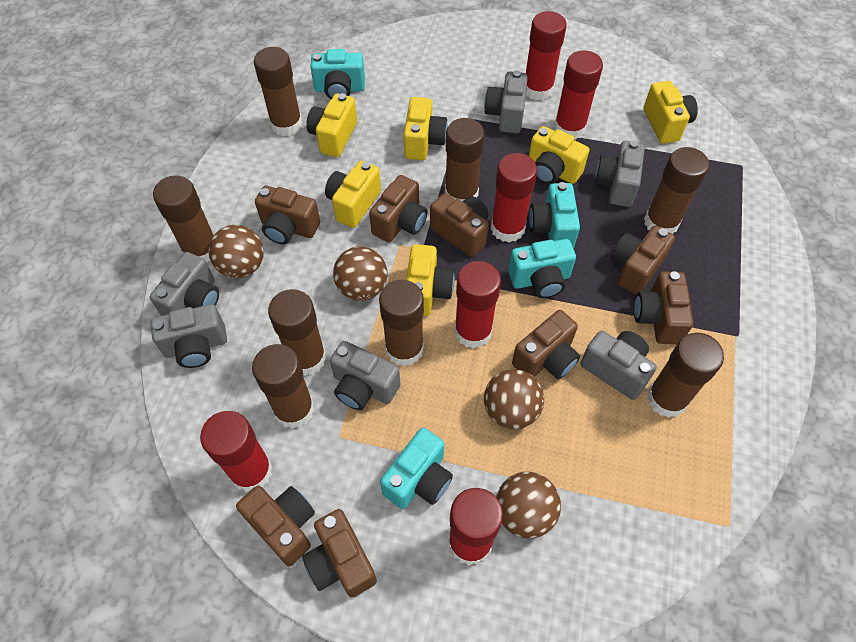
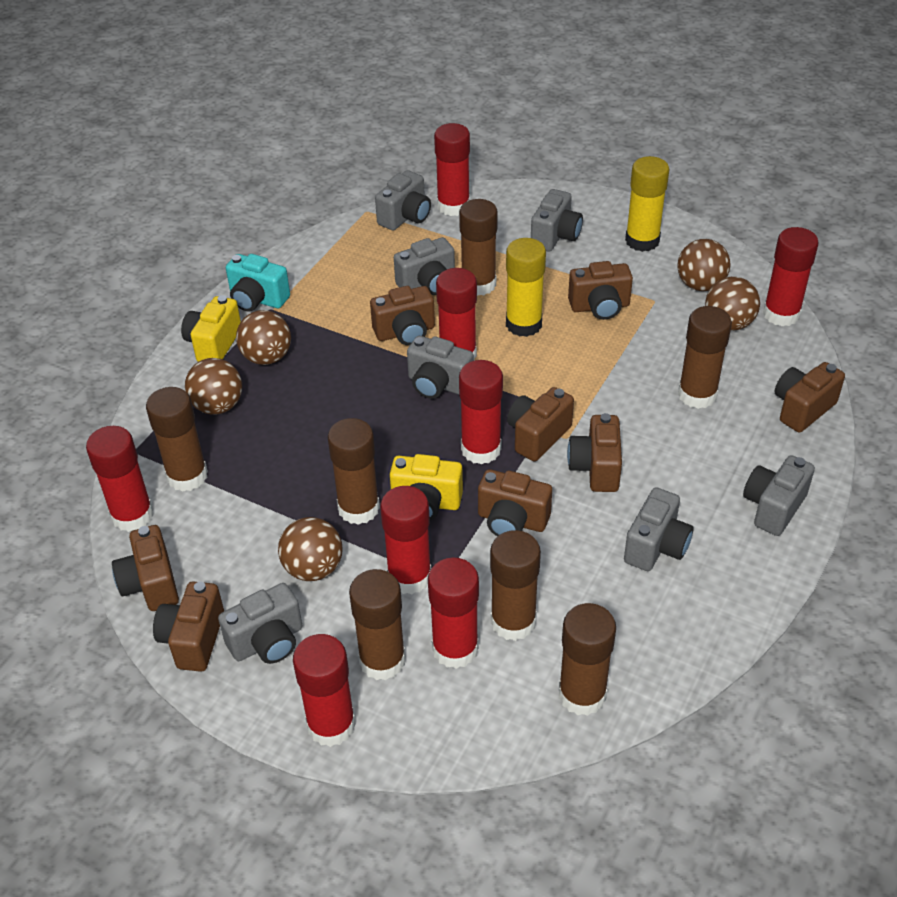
brown ball: 4 -> 5
brown glue stick: 8 -> 7
grey camera: 6 -> 7
red glue stick: 6 -> 8
turquoise camera: 4 -> 1
yellow camera: 6 -> 2
yellow glue stick: 0 -> 2

